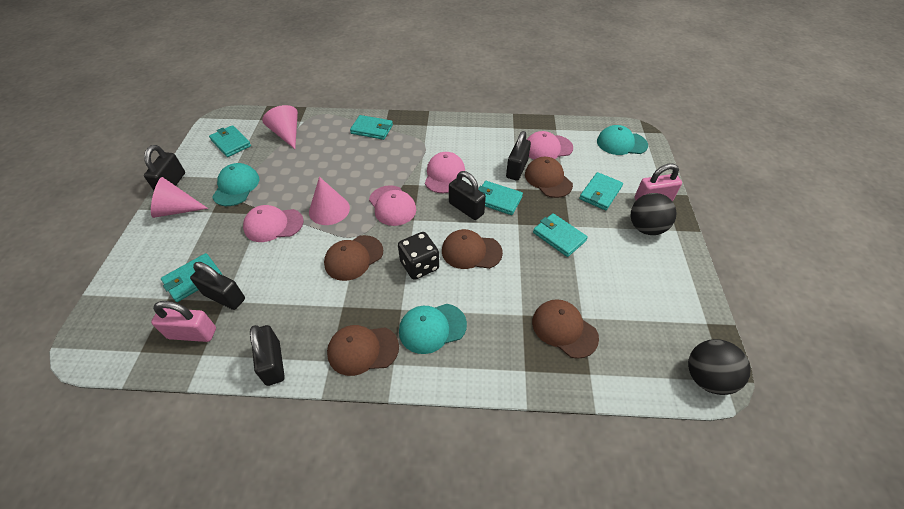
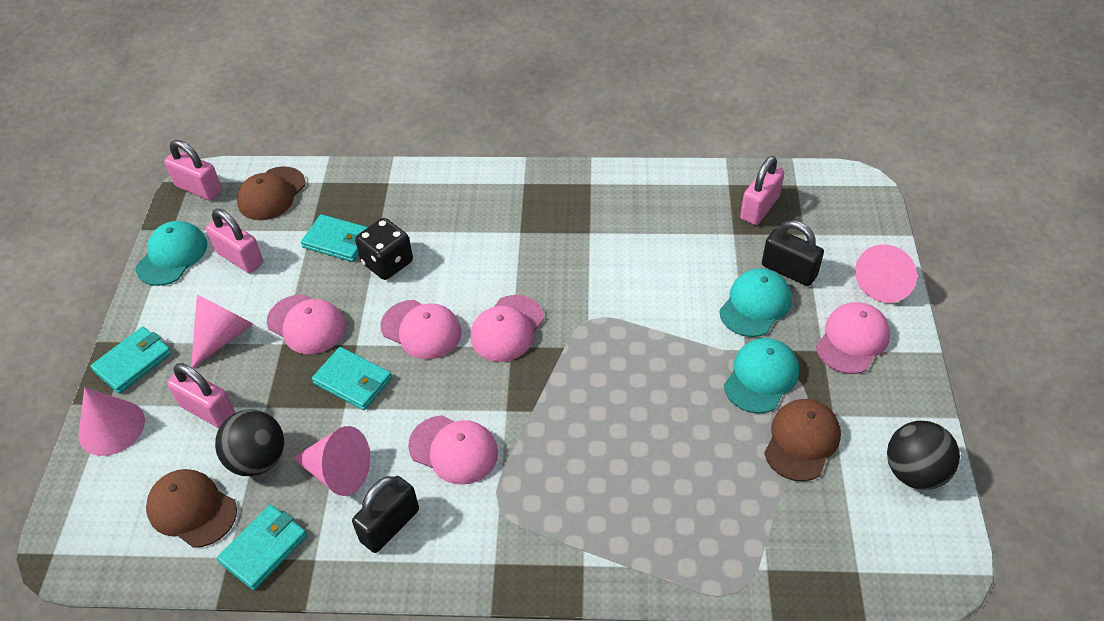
black padlock: 5 -> 2
brown cap: 5 -> 3
pink cap: 4 -> 5
pink cone: 3 -> 4
pink padlock: 2 -> 4
turquoise wallet: 6 -> 4

